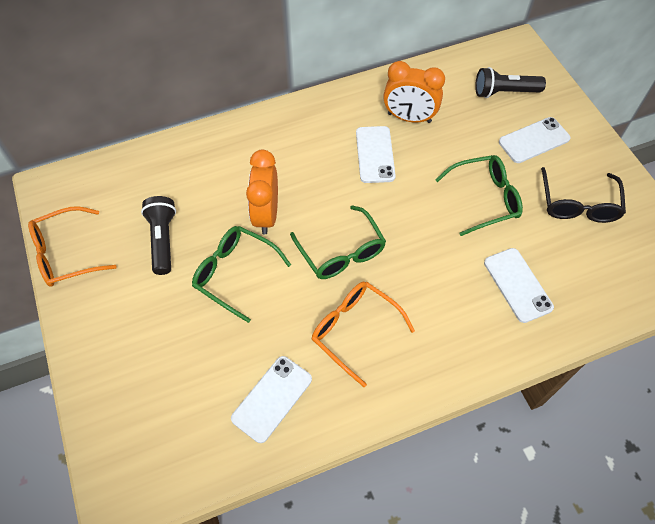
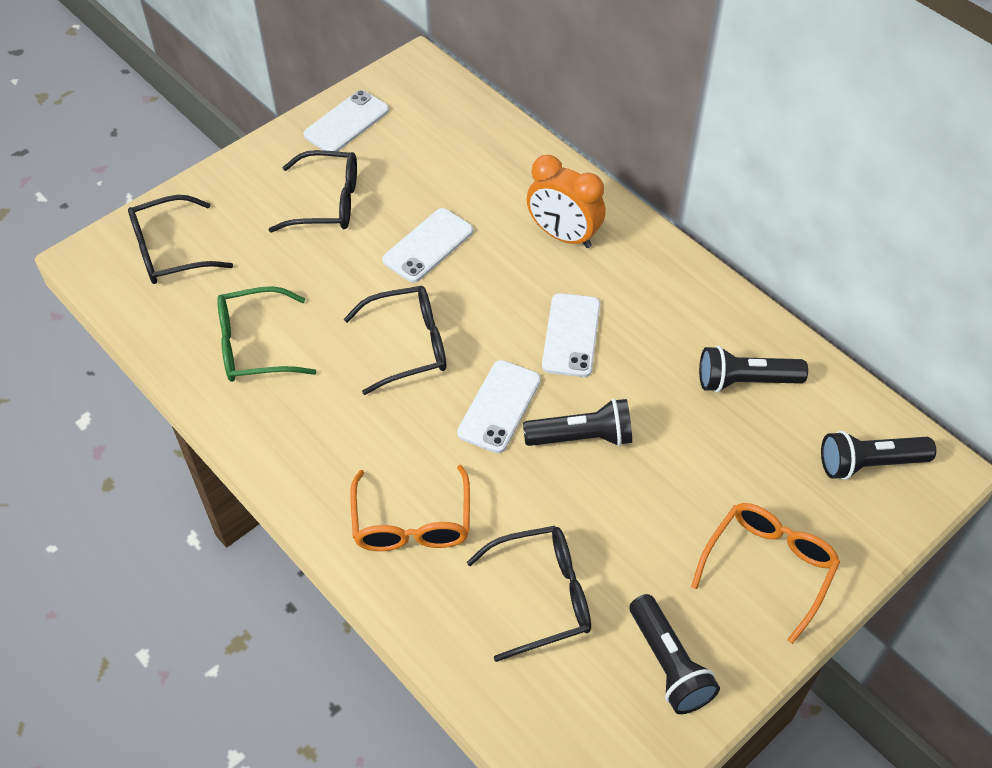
black flashlight: 2 -> 4
black glasses: 1 -> 4
green glasses: 3 -> 1
orange clock: 2 -> 1

